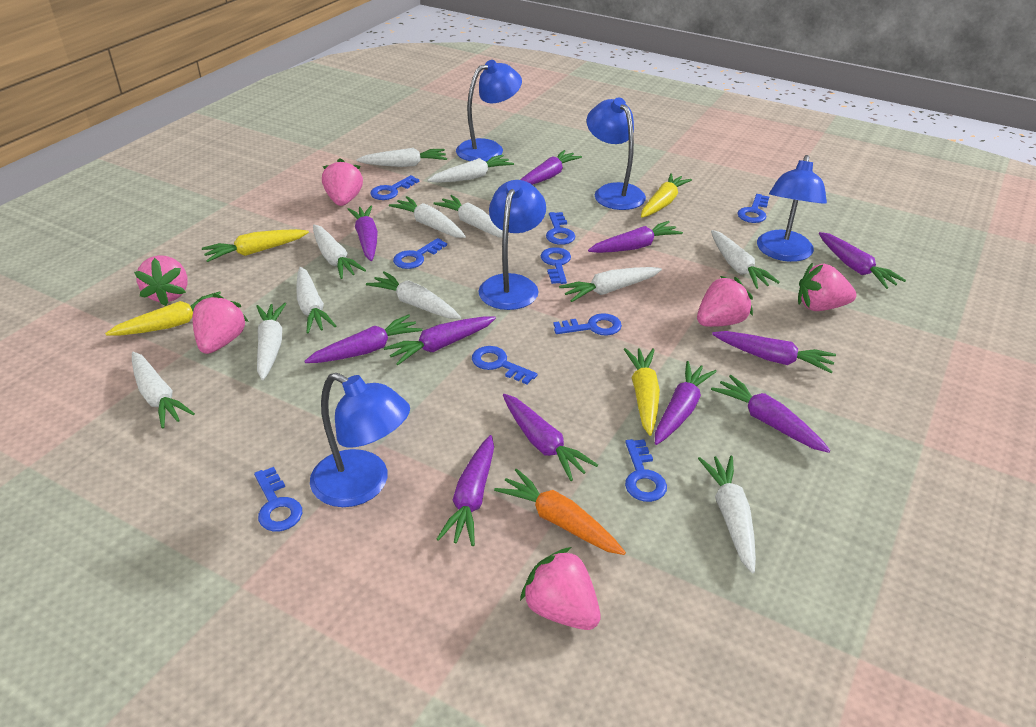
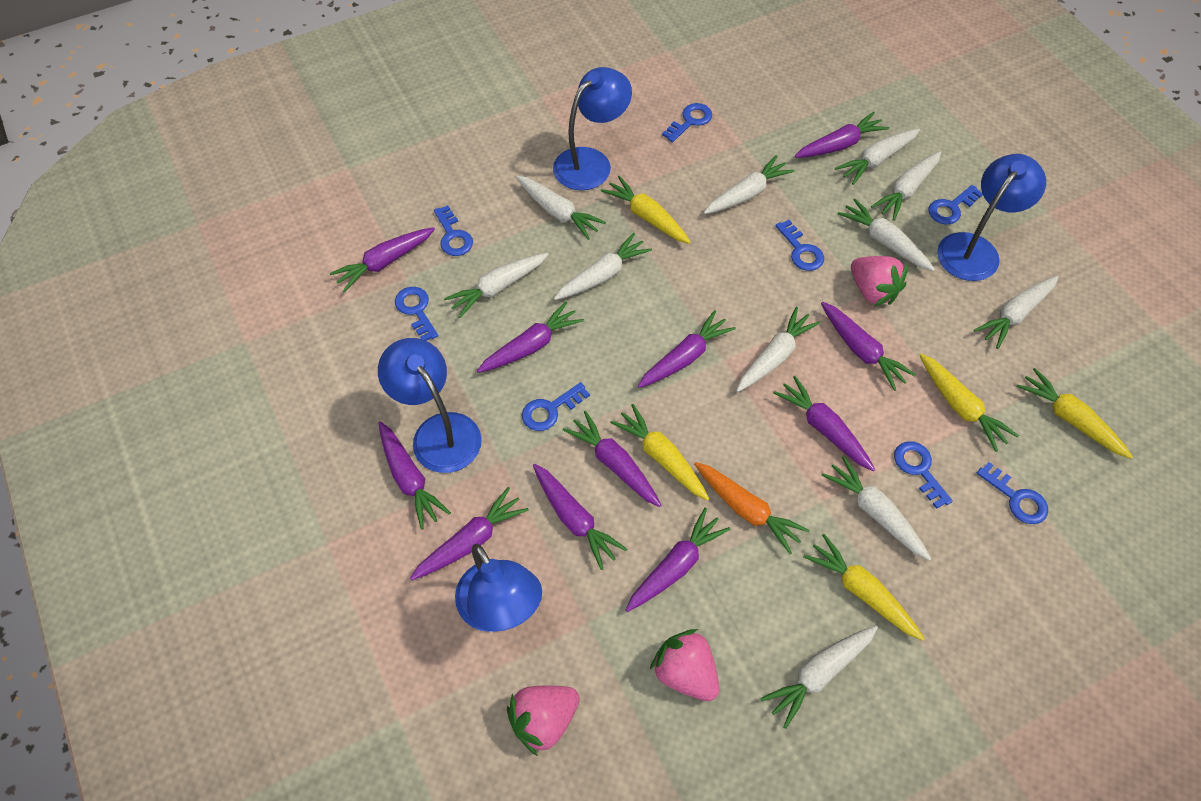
blue key: 9 -> 8
blue lamp: 5 -> 4
pink strawberry: 6 -> 3
white carrot: 12 -> 11
yellow carrot: 4 -> 5

